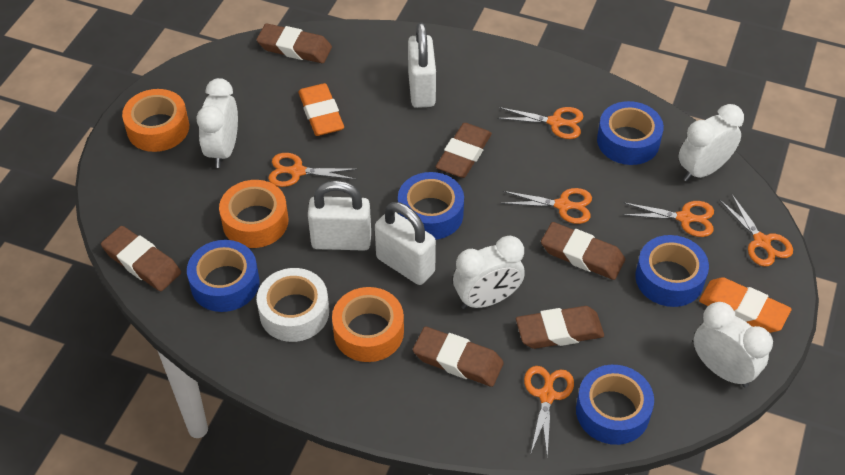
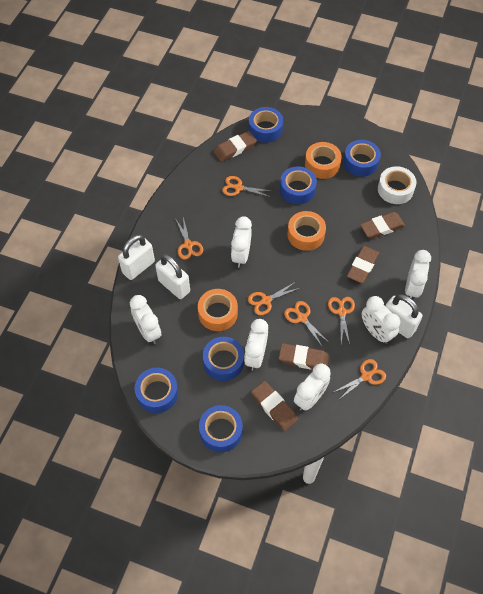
blue tape: 5 -> 6
brown eraser: 6 -> 5
orange eraser: 2 -> 0
white clock: 4 -> 6

